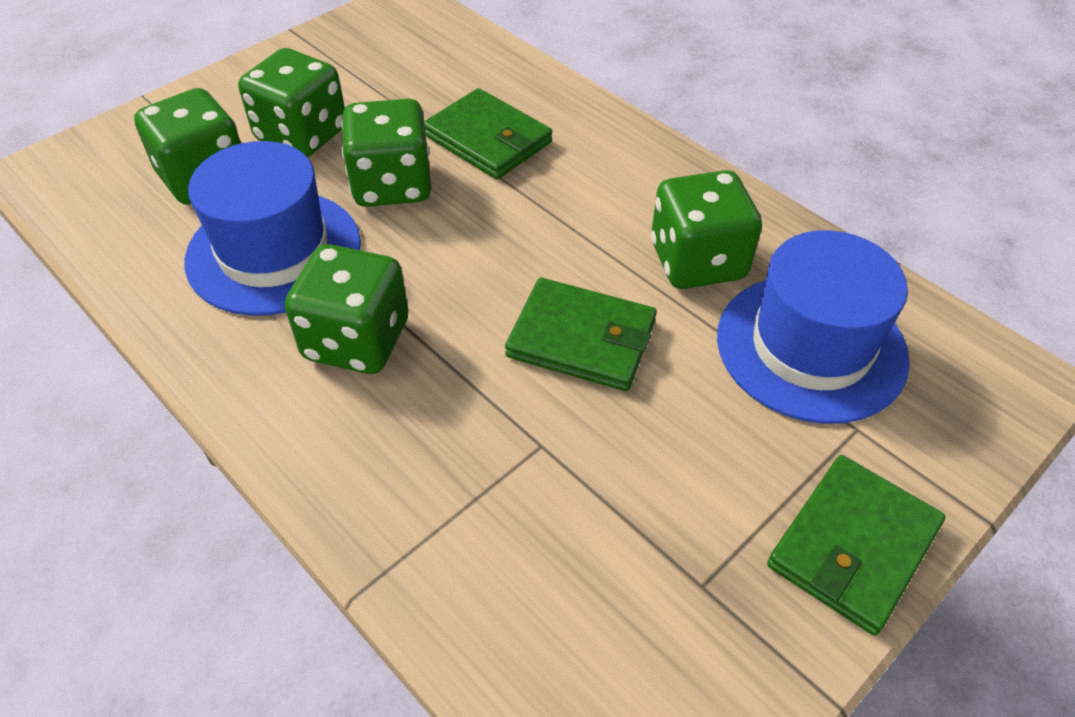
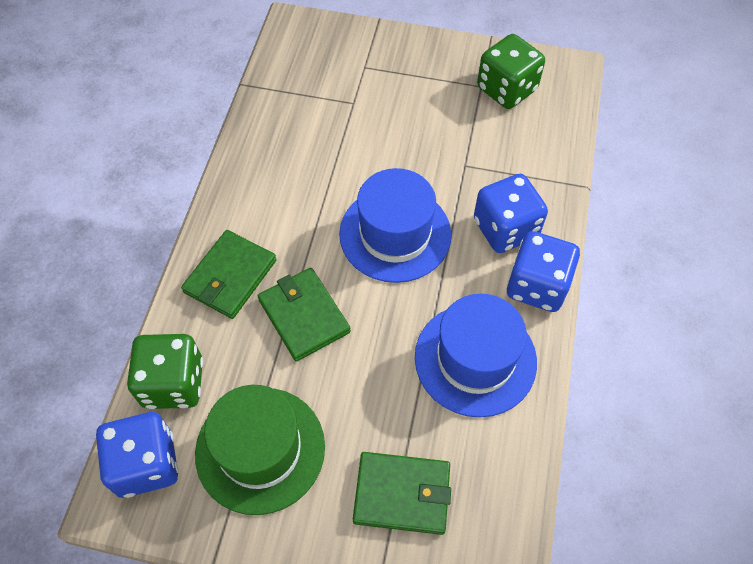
blue dice: 0 -> 3
green dice: 5 -> 2
green hat: 0 -> 1

